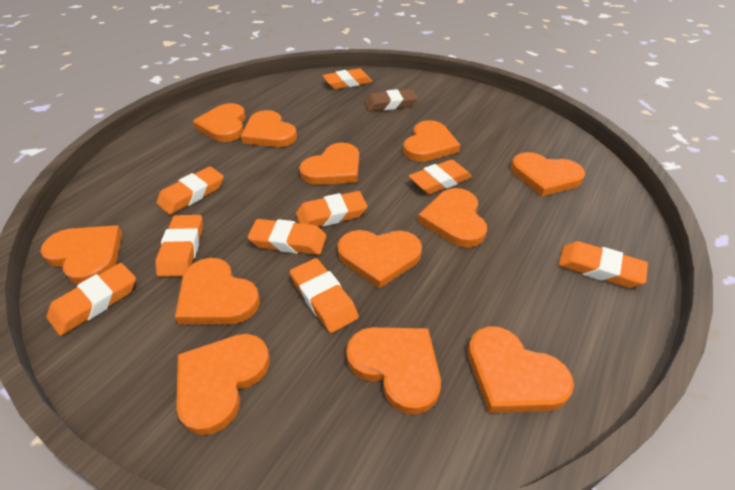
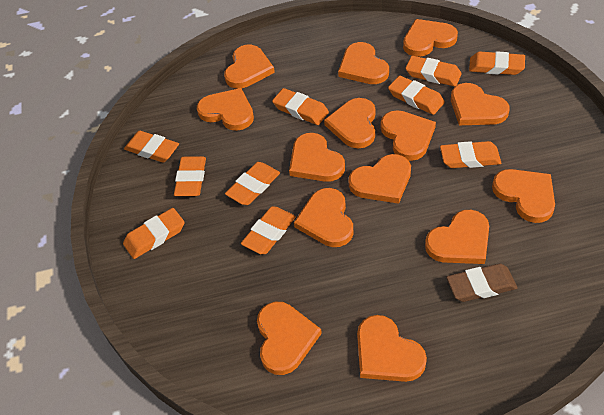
orange eraser: 9 -> 10
orange heart: 12 -> 14

